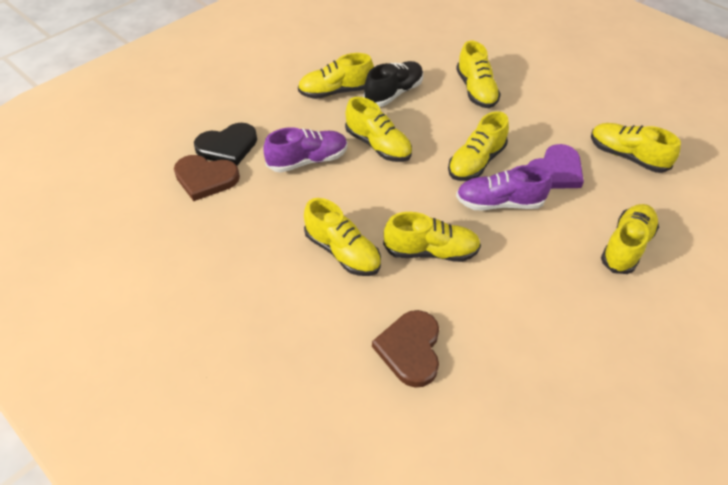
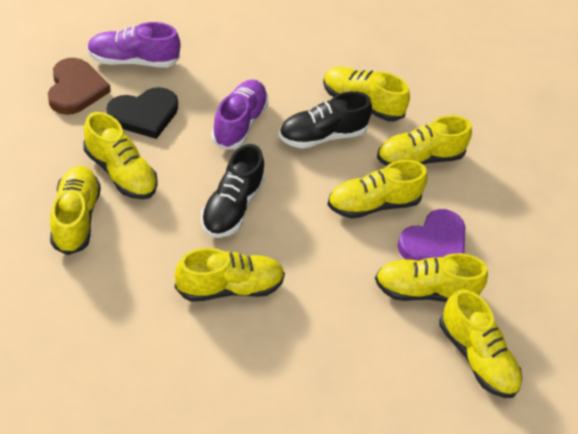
black shoe: 1 -> 2
brown heart: 2 -> 1

